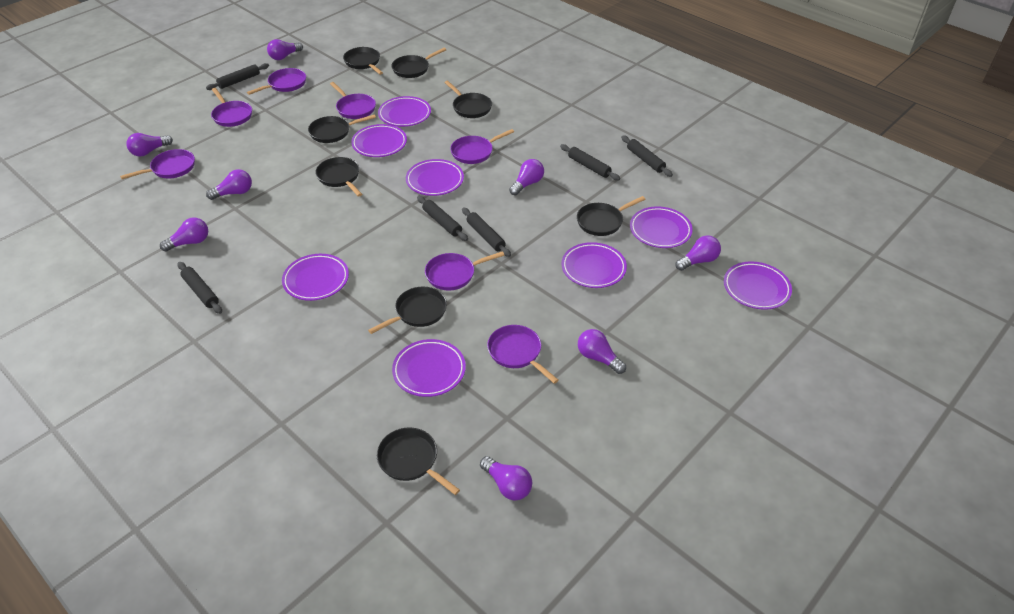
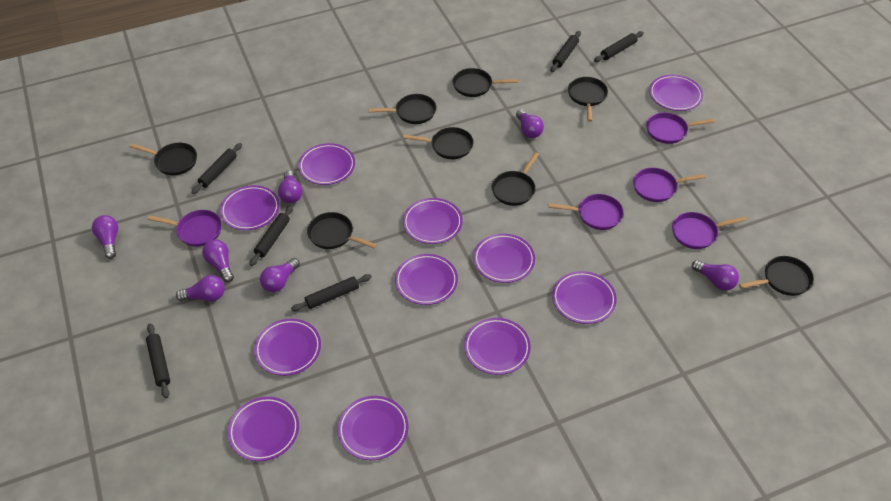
purple light bulb: 8 -> 7
purple pan: 7 -> 5
purple plate: 8 -> 11

